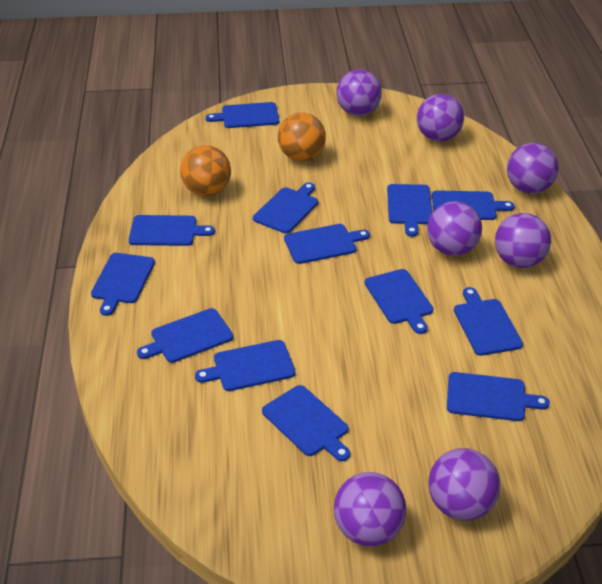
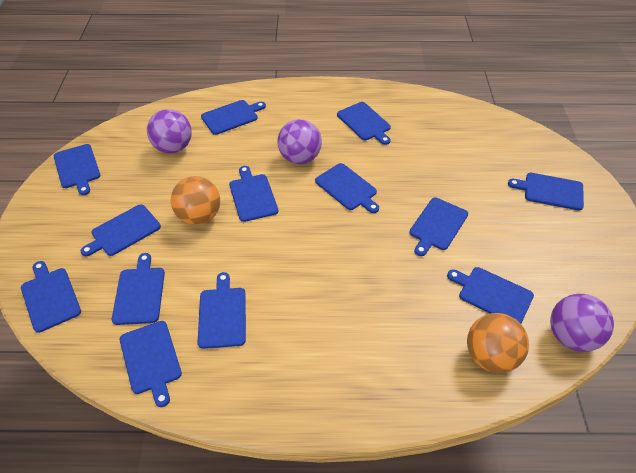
purple ball: 7 -> 3

